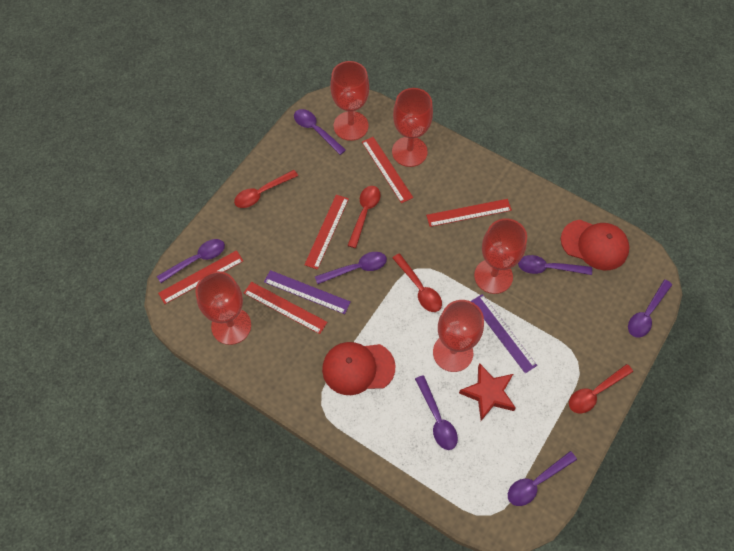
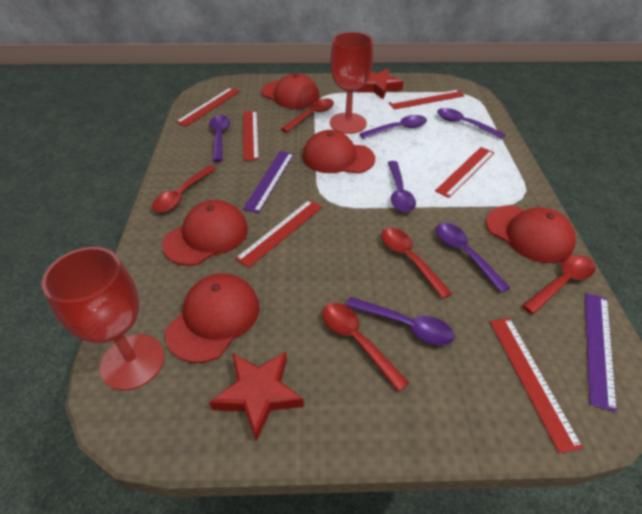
purple spoon: 7 -> 6
red cap: 2 -> 5
red goblet: 5 -> 2
red ruler: 5 -> 6
red spoon: 4 -> 5
red star: 1 -> 2

